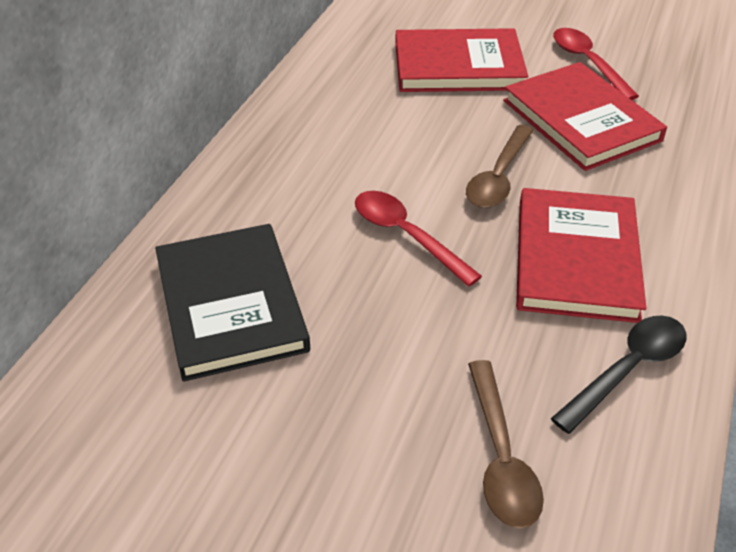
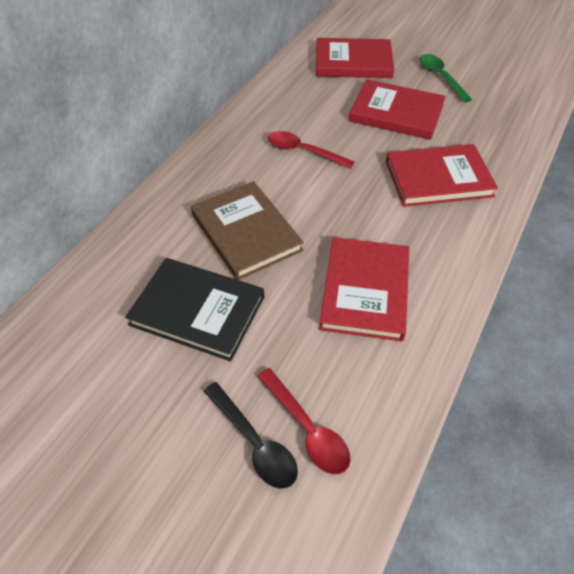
brown book: 0 -> 1
brown spoon: 2 -> 0
green spoon: 0 -> 1
red book: 3 -> 4

